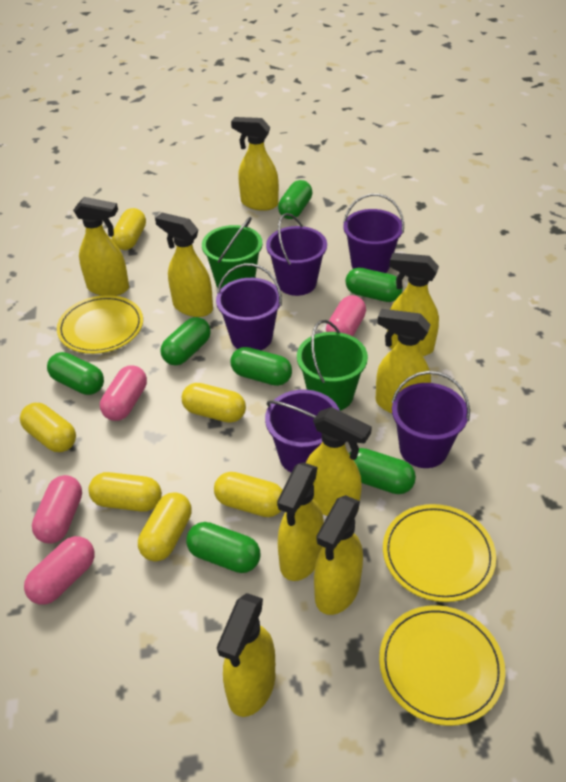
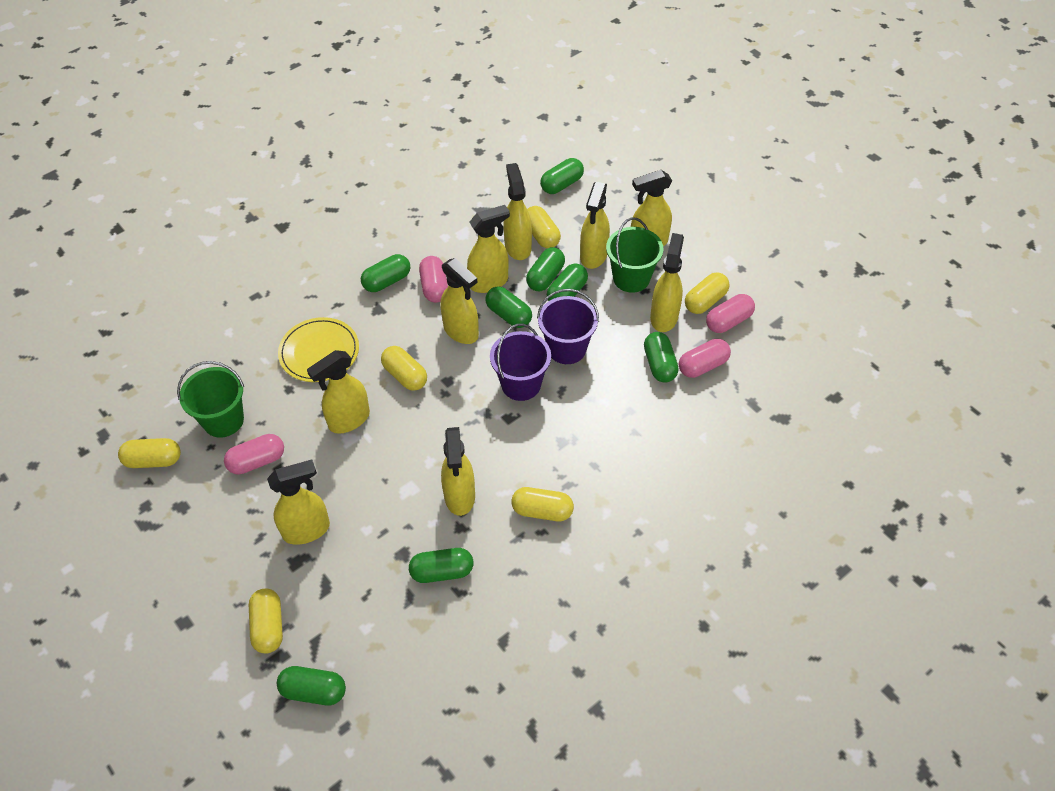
green capsule: 7 -> 8
purple bucket: 5 -> 2
yellow plate: 3 -> 1

